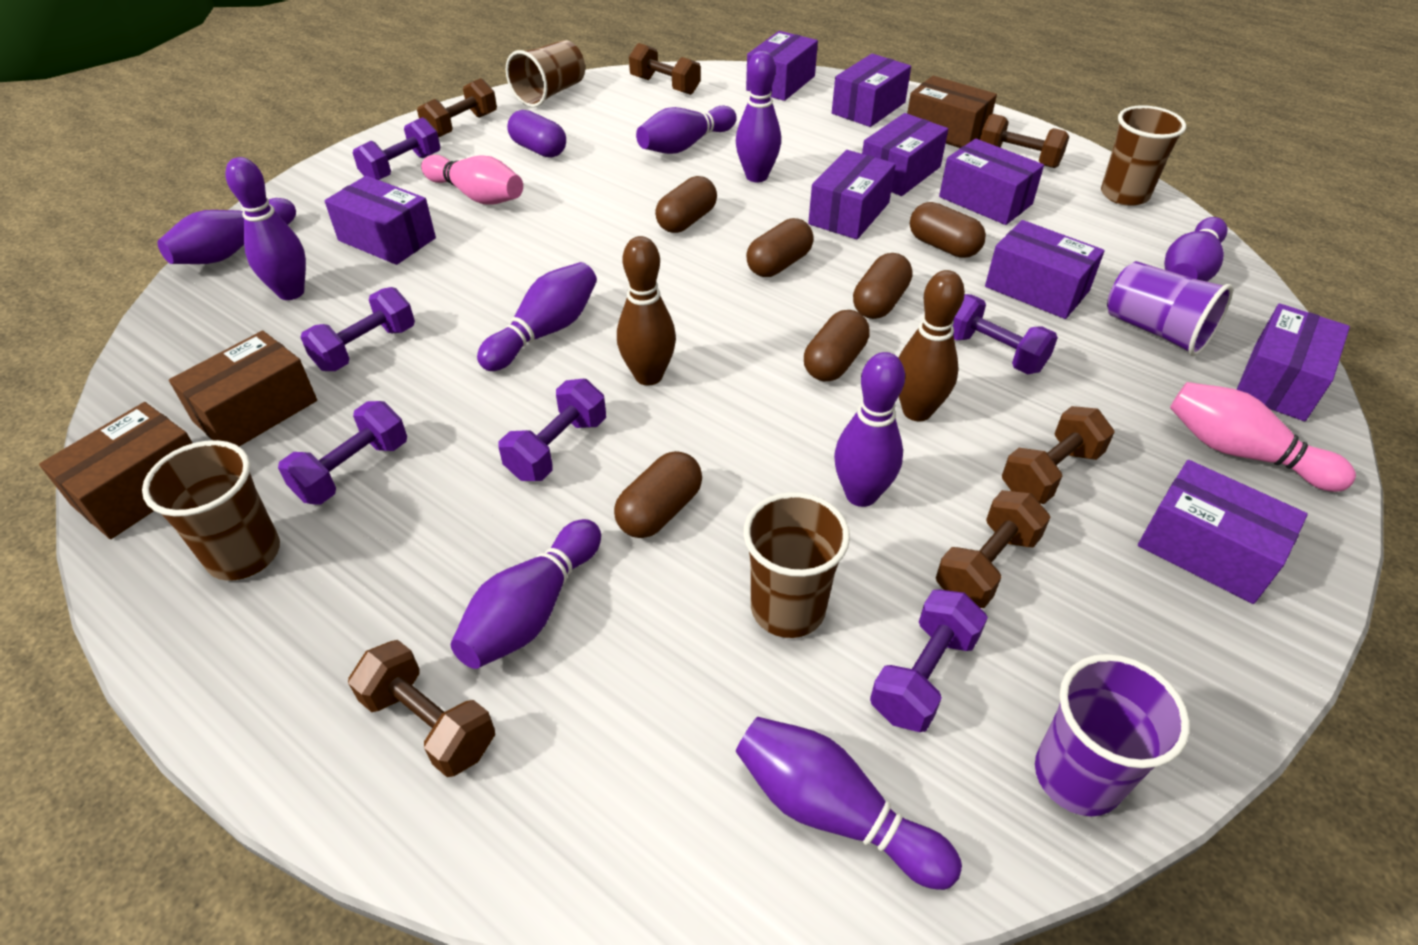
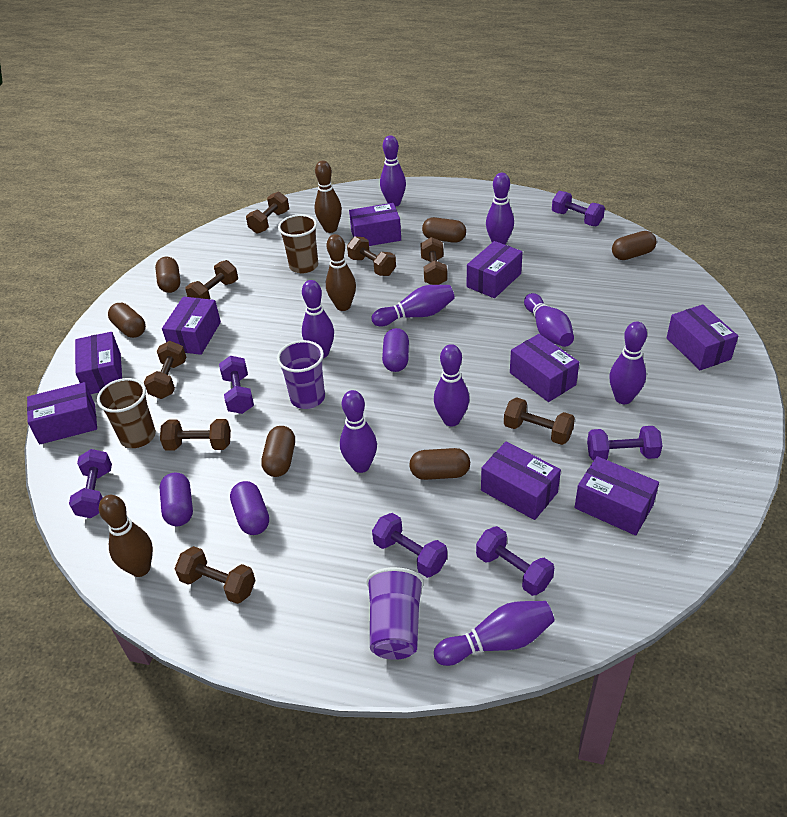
brown bowling pin: 2 -> 3
brown box: 3 -> 0
brown cup: 4 -> 2
brown dumbbell: 6 -> 8
pink bowling pin: 2 -> 0
purple capsule: 1 -> 3

